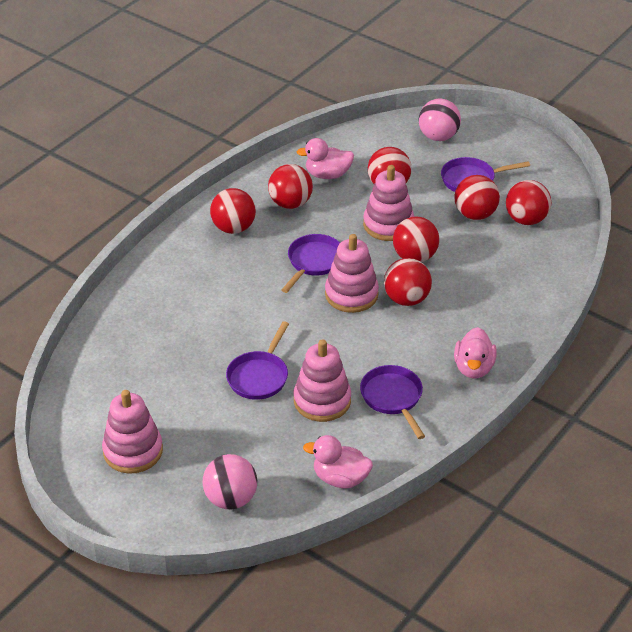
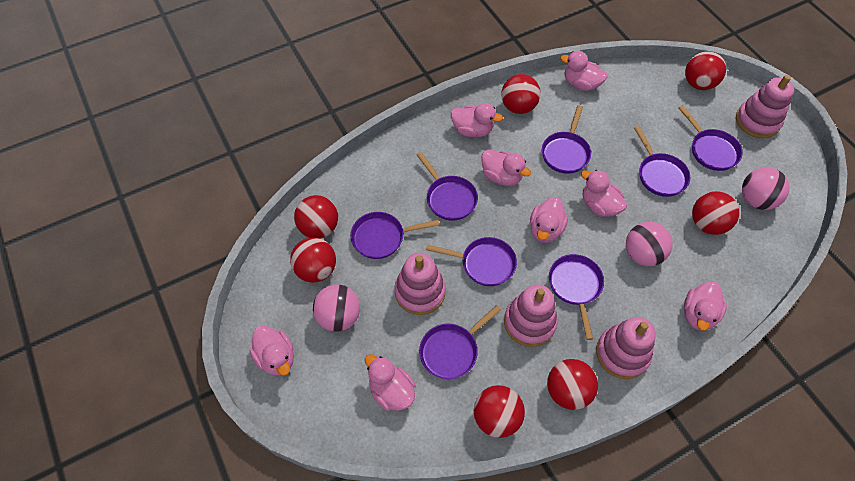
pink ball: 2 -> 3
pink duck: 3 -> 8
purple pan: 4 -> 8

